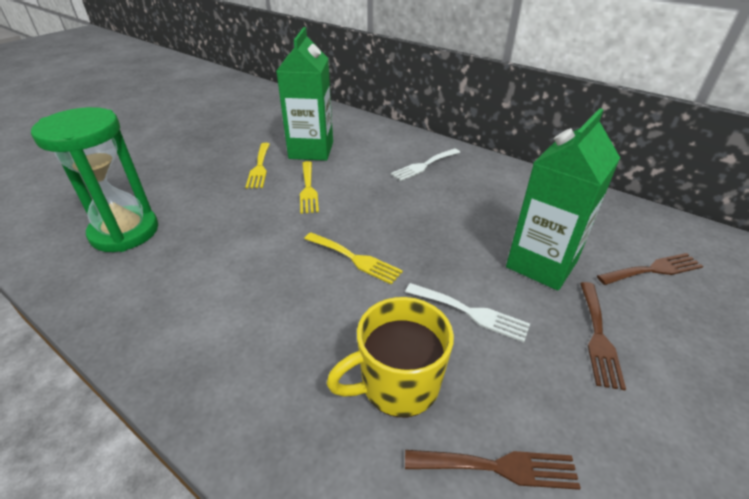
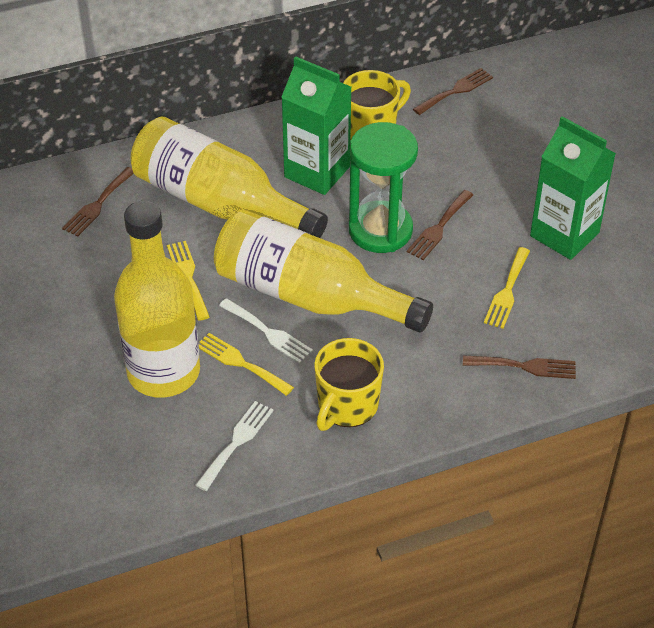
brown fork: 3 -> 4
yellow bottle: 0 -> 3
yellow mug: 1 -> 2

